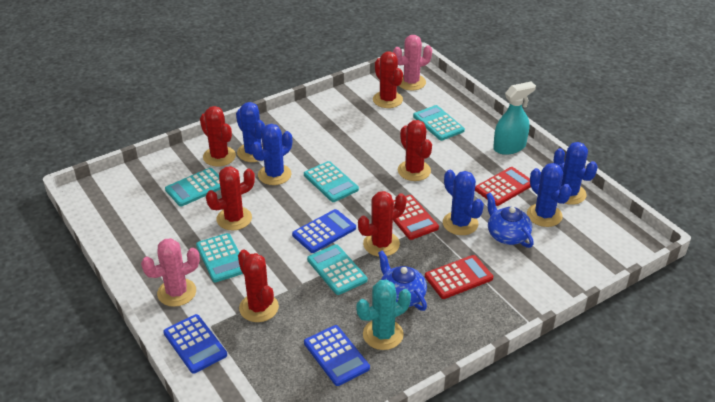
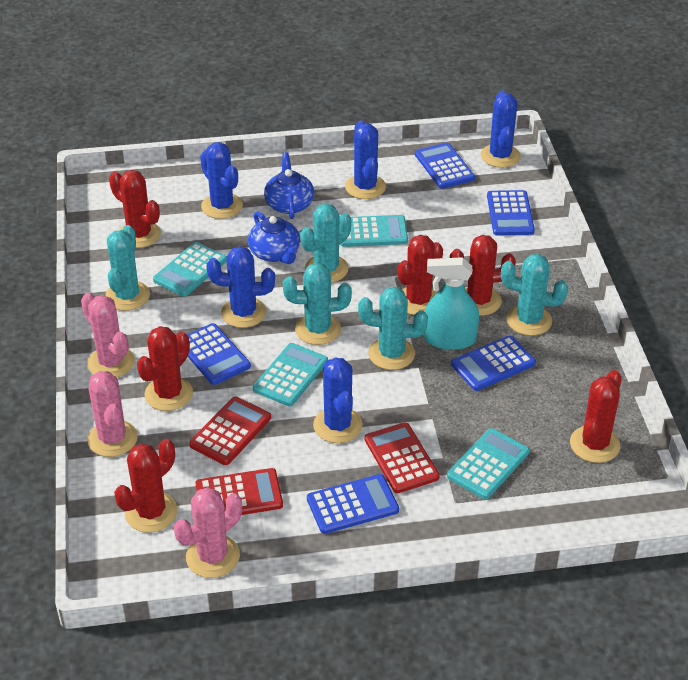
blue calculator: 3 -> 5
pink cactus: 2 -> 3
turquoise cactus: 1 -> 5
turquoise calculator: 5 -> 4

